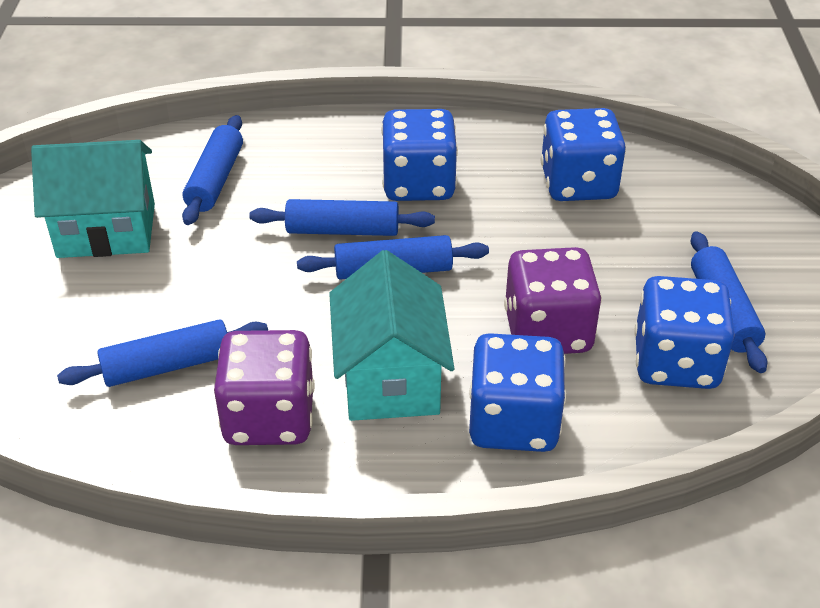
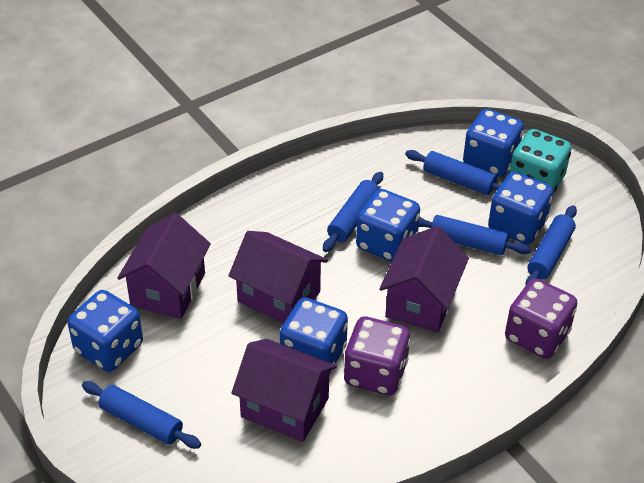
blue dice: 4 -> 5
purple house: 0 -> 4
turquoise dice: 0 -> 1
turquoise house: 2 -> 0

